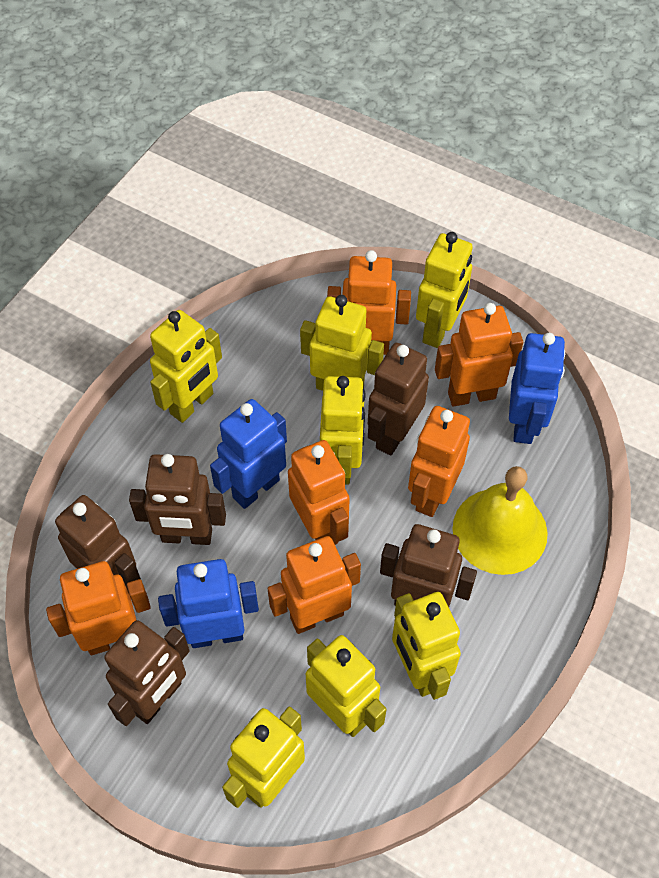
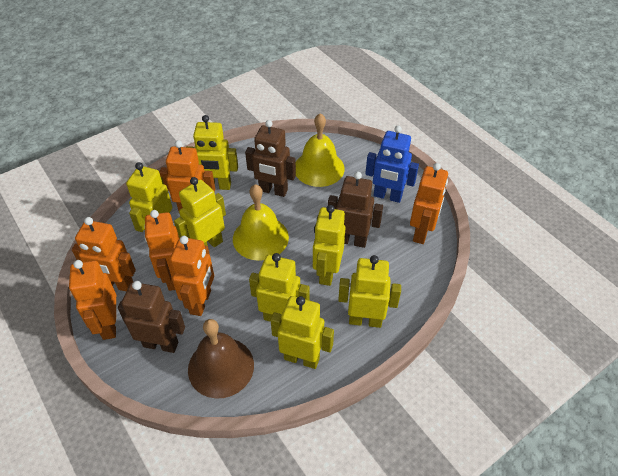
blue robot: 3 -> 1
brown bell: 0 -> 1
brown robot: 5 -> 3
yellow bell: 1 -> 2

